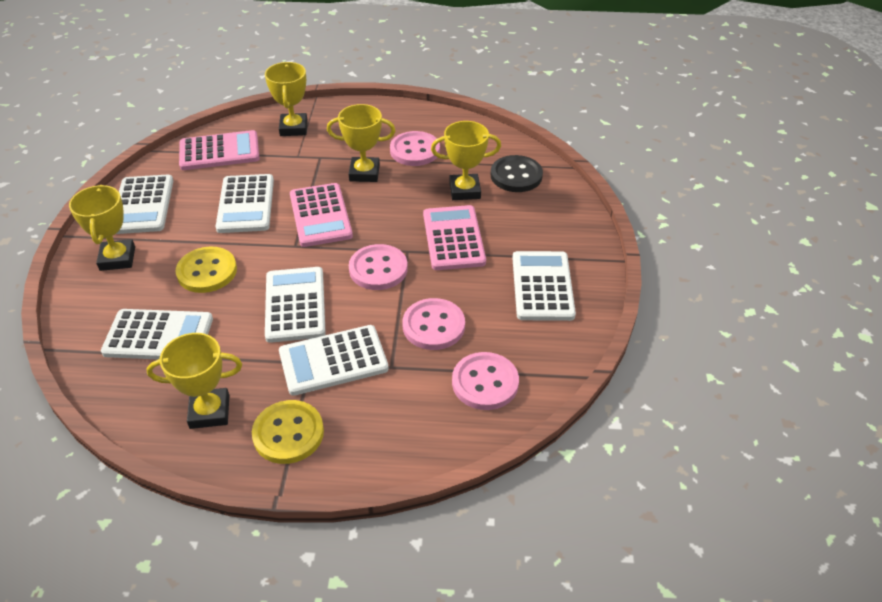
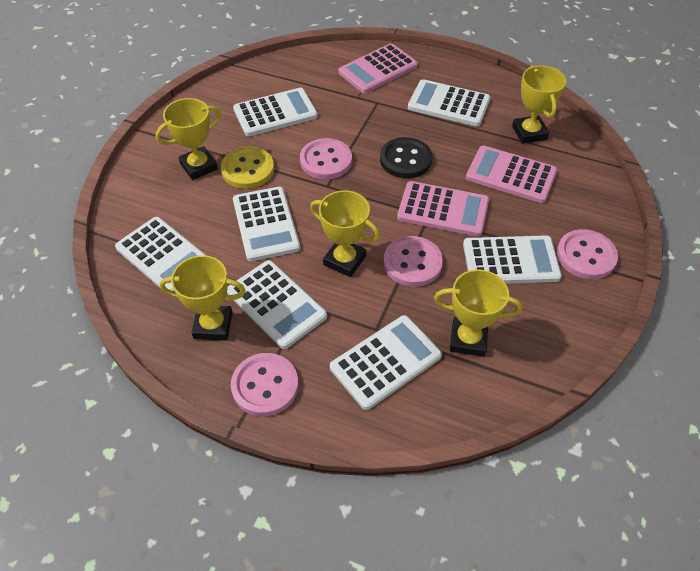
white calculator: 6 -> 7
yellow button: 2 -> 1

